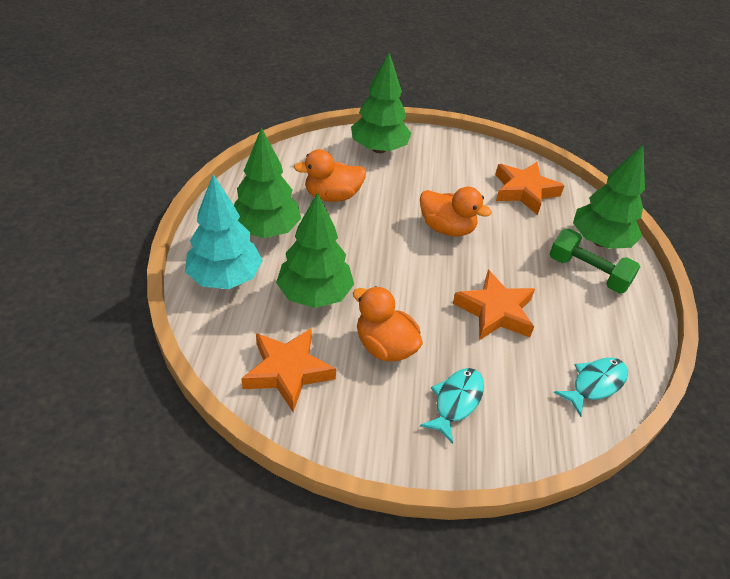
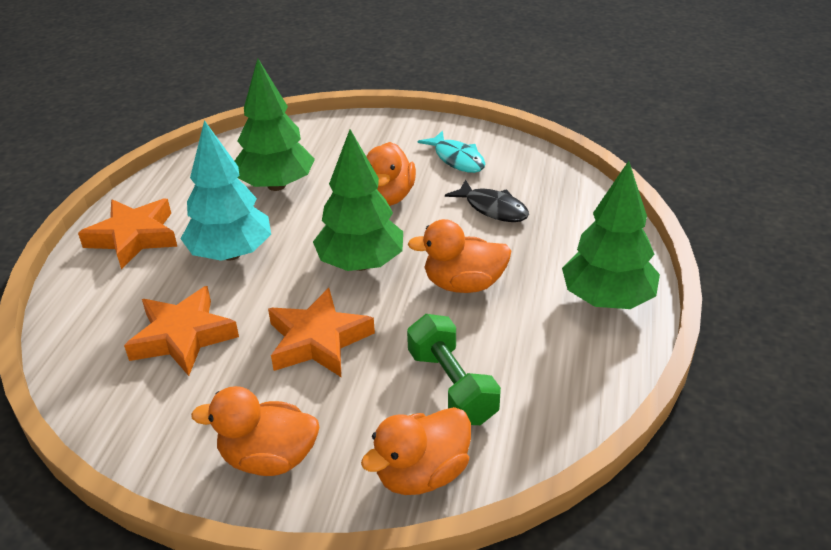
black fish: 0 -> 1
green tree: 4 -> 3
orange duck: 3 -> 4
turquoise fish: 2 -> 1

